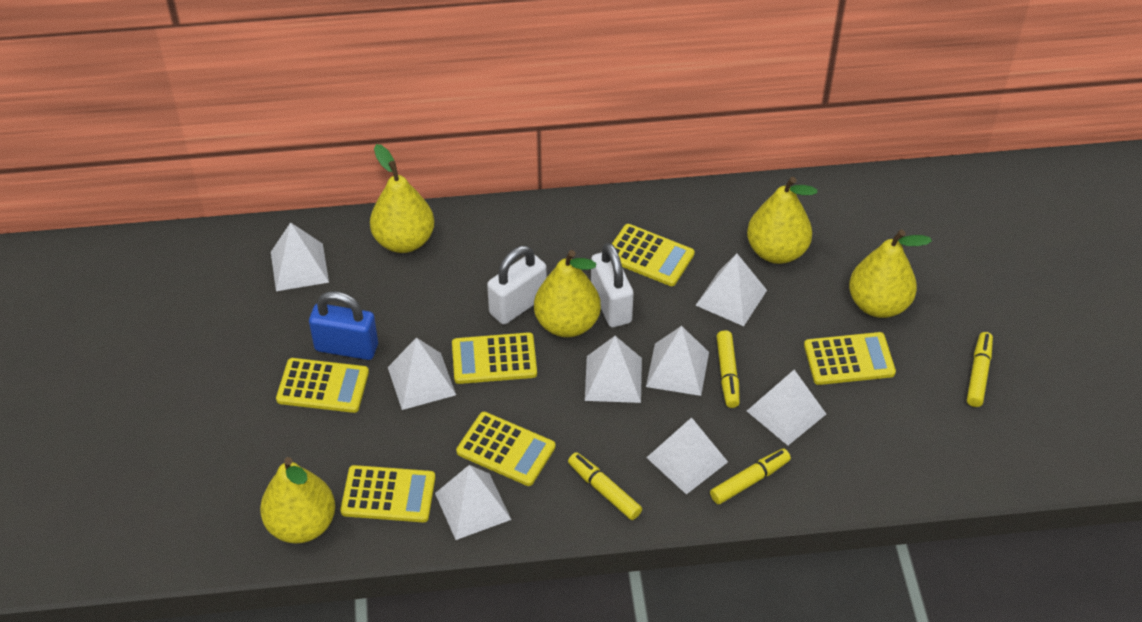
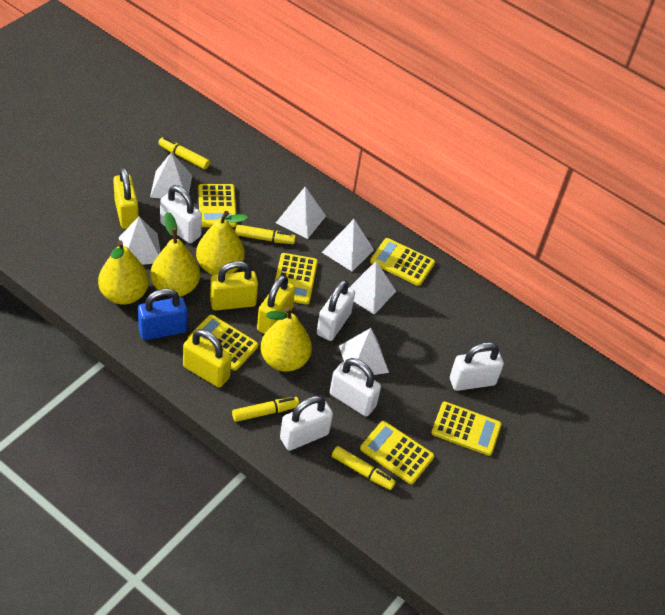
white padlock: 2 -> 5
white pyramid: 8 -> 6
yellow padlock: 0 -> 4
yellow pear: 5 -> 4

